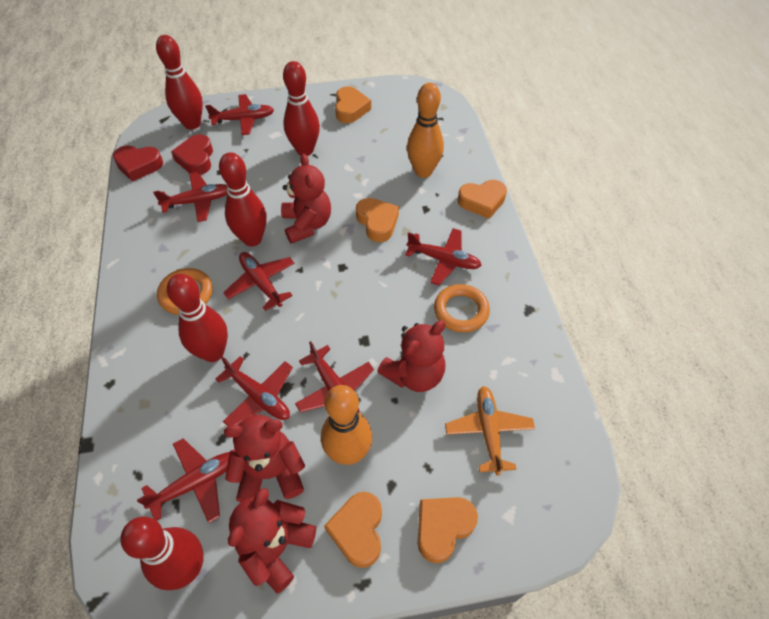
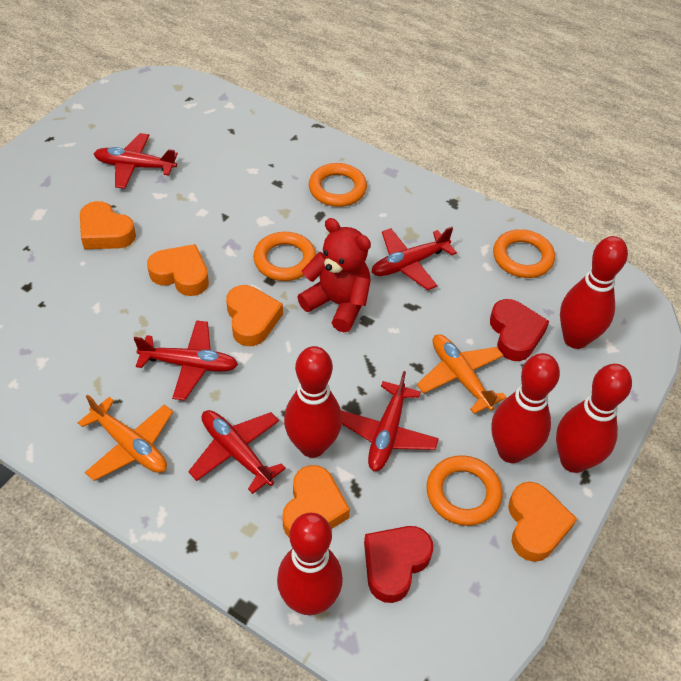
orange bowling pin: 2 -> 0
orange plane: 1 -> 2
orange ring: 2 -> 4
red plane: 7 -> 5
red teddy bear: 4 -> 1

